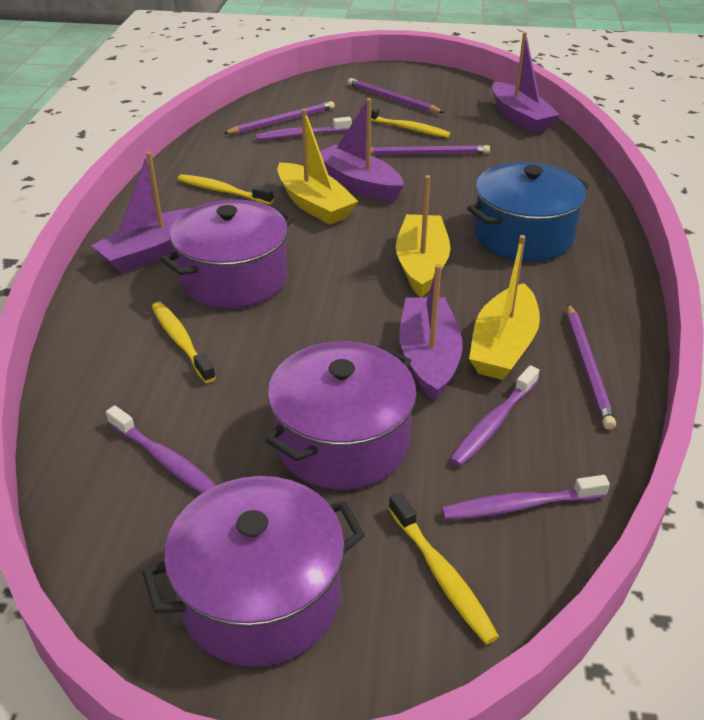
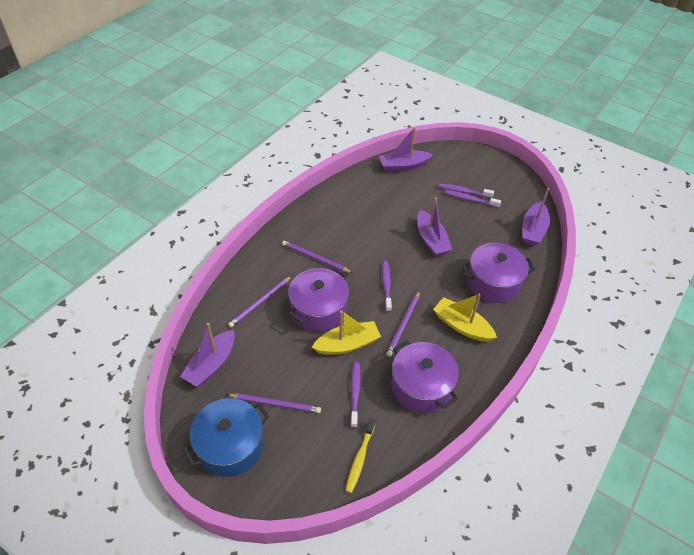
yellow boat: 3 -> 2
yellow toothbrush: 4 -> 1

